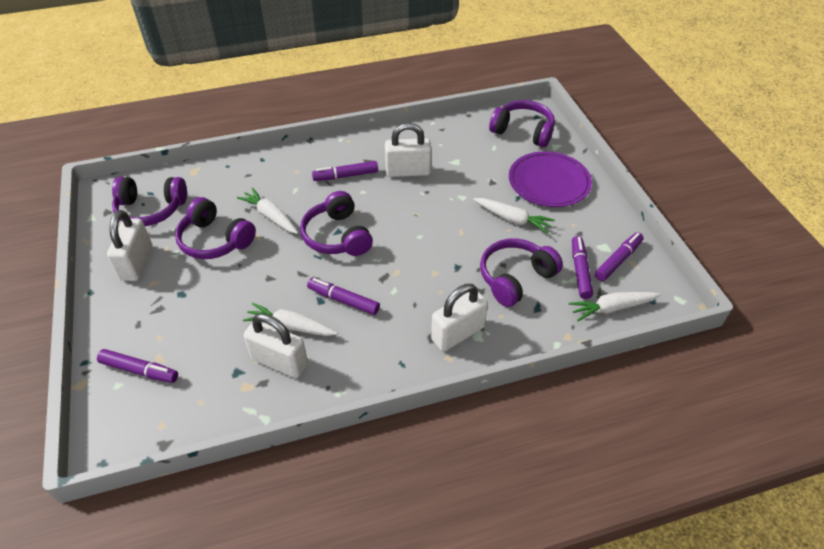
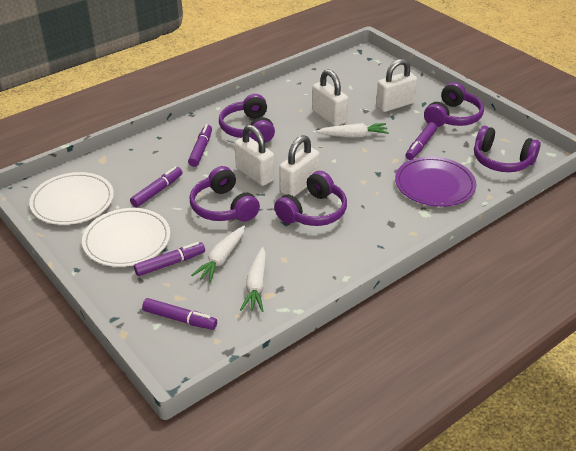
white carrot: 4 -> 3
white plate: 0 -> 2

